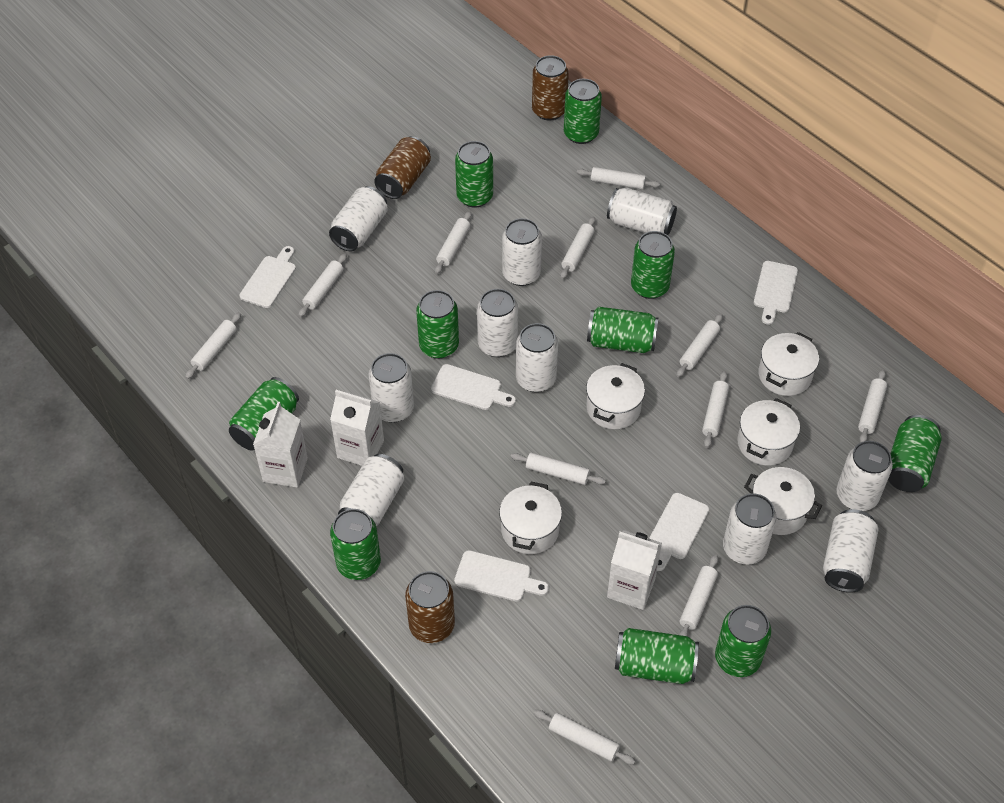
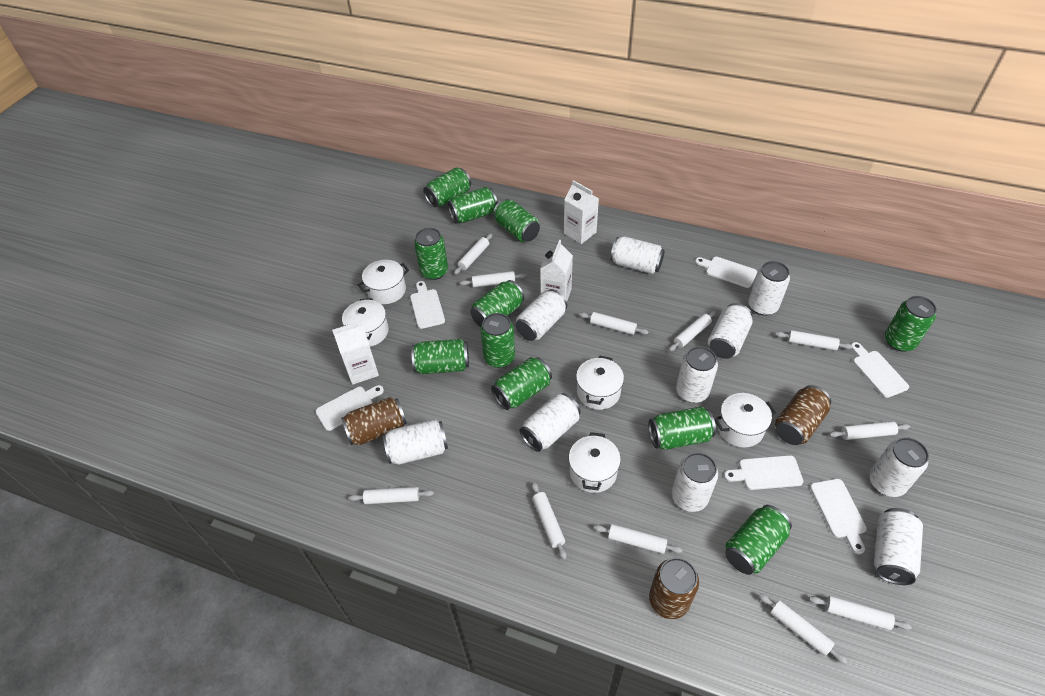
green can: 10 -> 11
white cutting board: 5 -> 6

